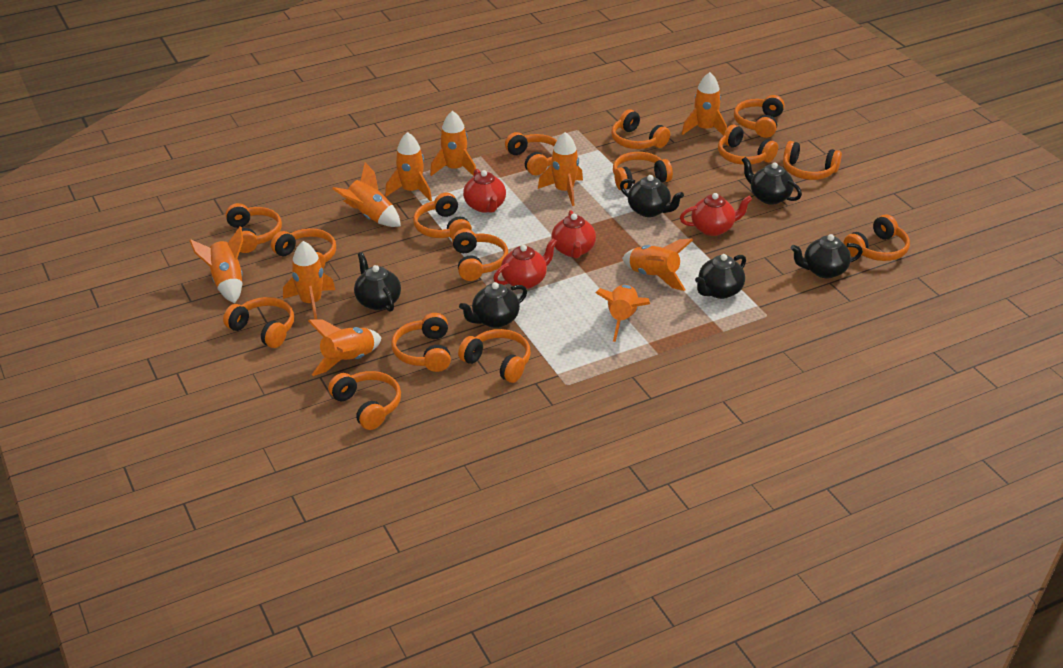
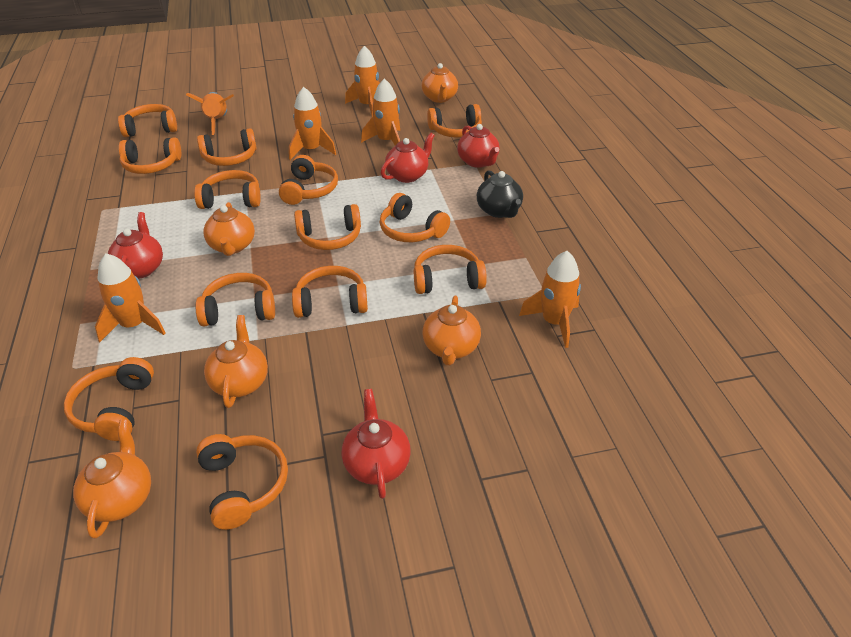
black teapot: 6 -> 1
orange headphones: 15 -> 13
orange rocket: 10 -> 6
orange teapot: 0 -> 5

